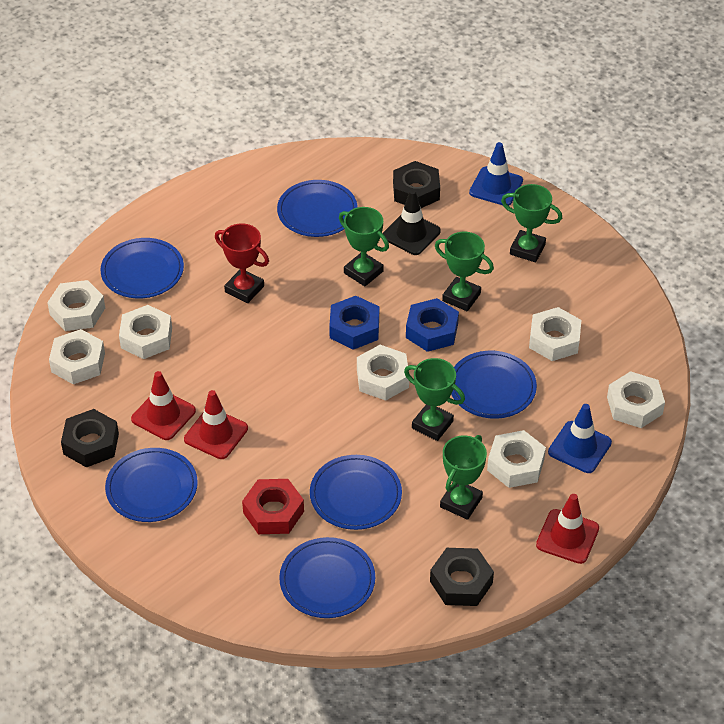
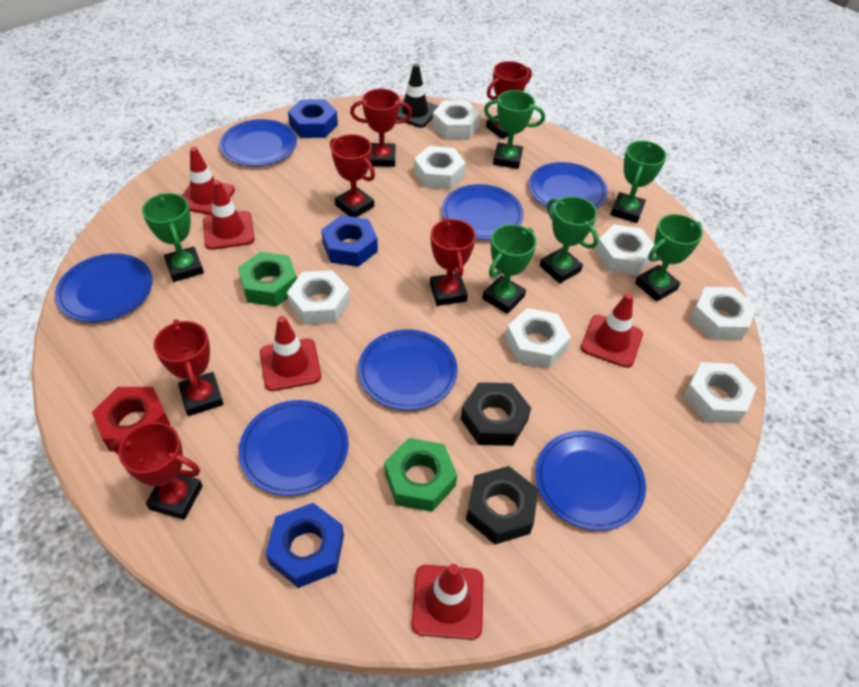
black nut: 3 -> 2
blue nut: 2 -> 3
blue plate: 6 -> 7
blue traffic cone: 2 -> 0
green nut: 0 -> 2
green trophy: 5 -> 6
red traffic cone: 3 -> 5
red trophy: 1 -> 6

